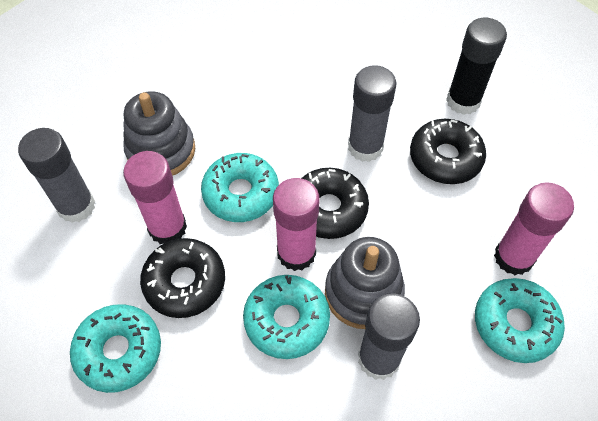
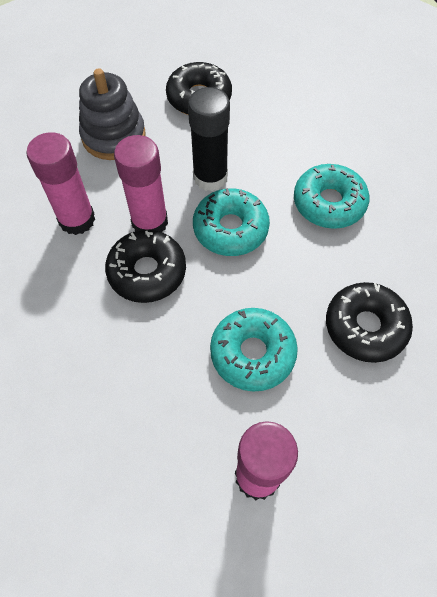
grey glue stick: 3 -> 0
grey stacking toy: 2 -> 1
turquoise donut: 4 -> 3

